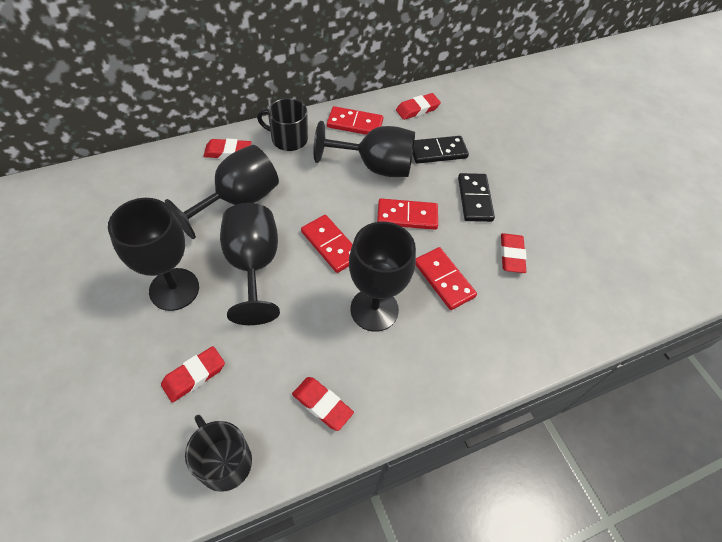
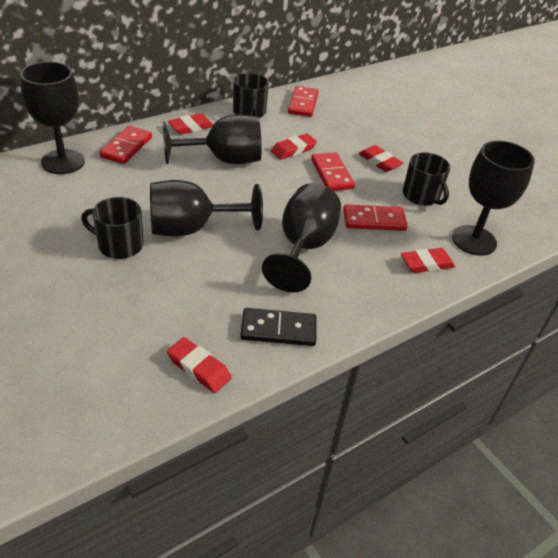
black domino: 2 -> 1
black mug: 2 -> 3

